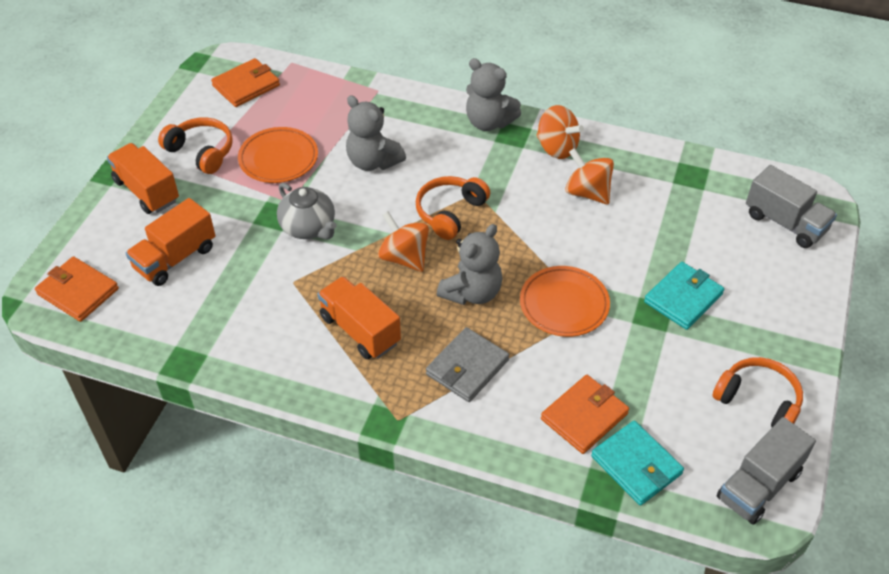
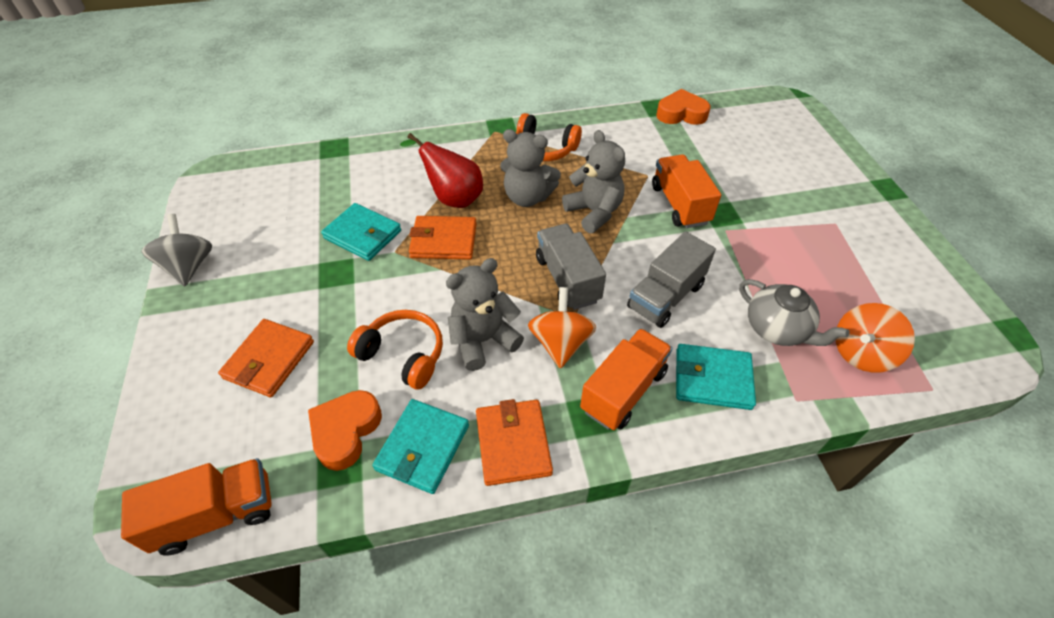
grey spinning top: 0 -> 1
grey wallet: 1 -> 0
orange headphones: 3 -> 2
orange heart: 0 -> 2
orange plate: 2 -> 0
orange spinning top: 3 -> 2
red pear: 0 -> 1
turquoise wallet: 2 -> 3

